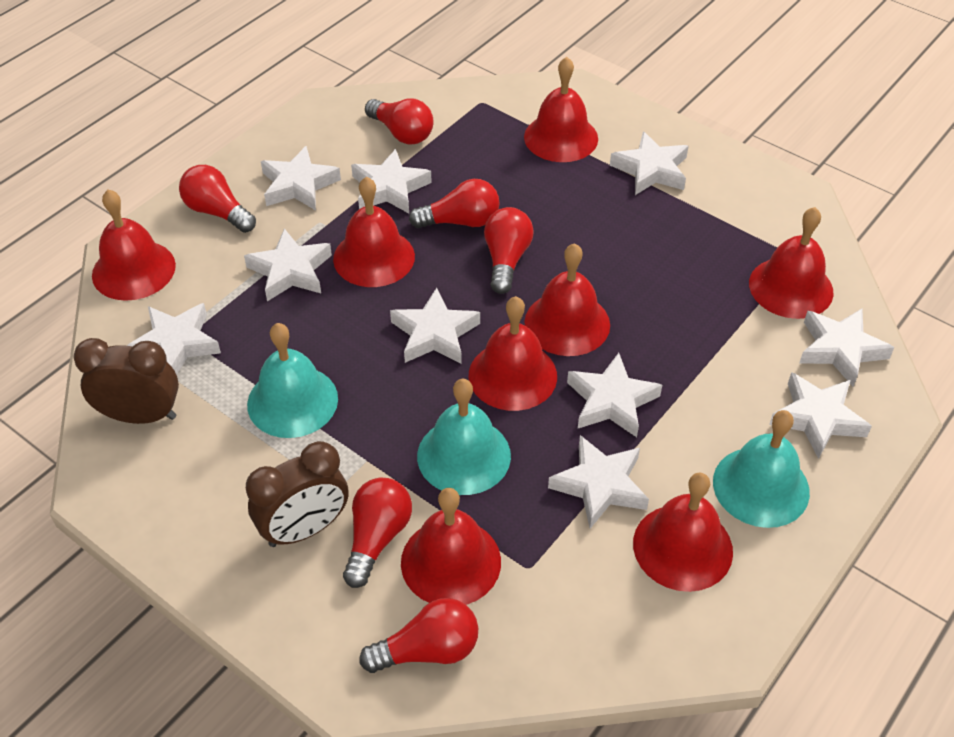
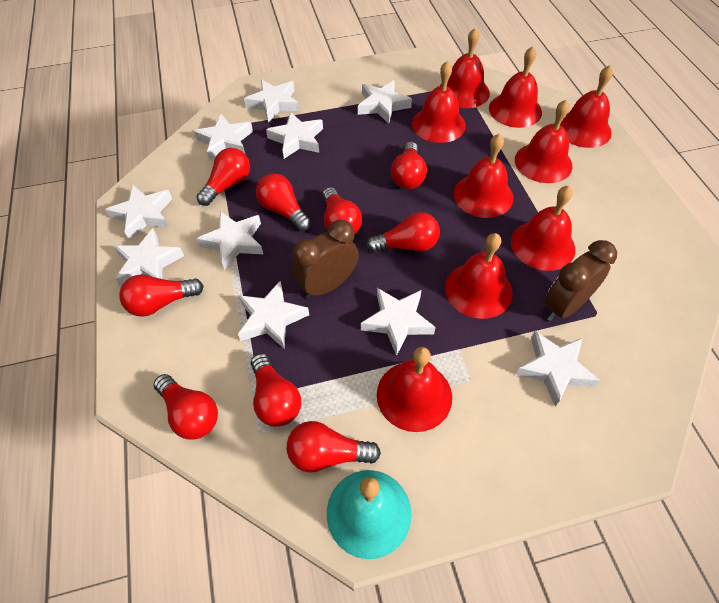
red bell: 8 -> 9
red light bulb: 6 -> 9
turquoise bell: 3 -> 1

